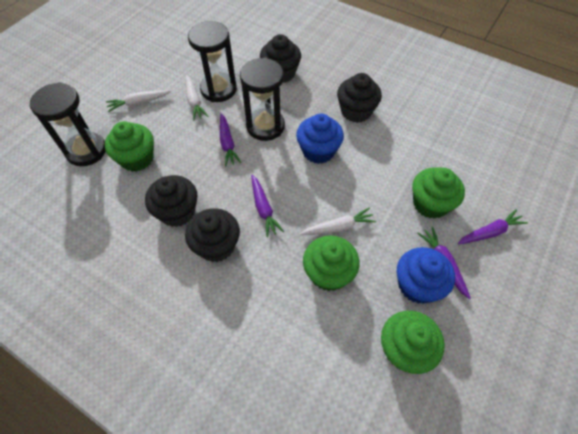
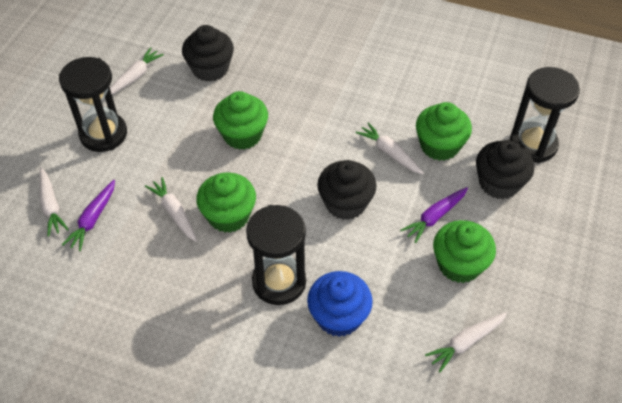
black cupcake: 4 -> 3
blue cupcake: 2 -> 1
purple carrot: 4 -> 2
white carrot: 3 -> 5

